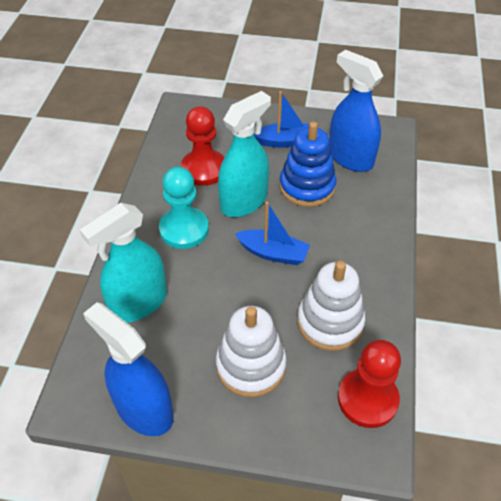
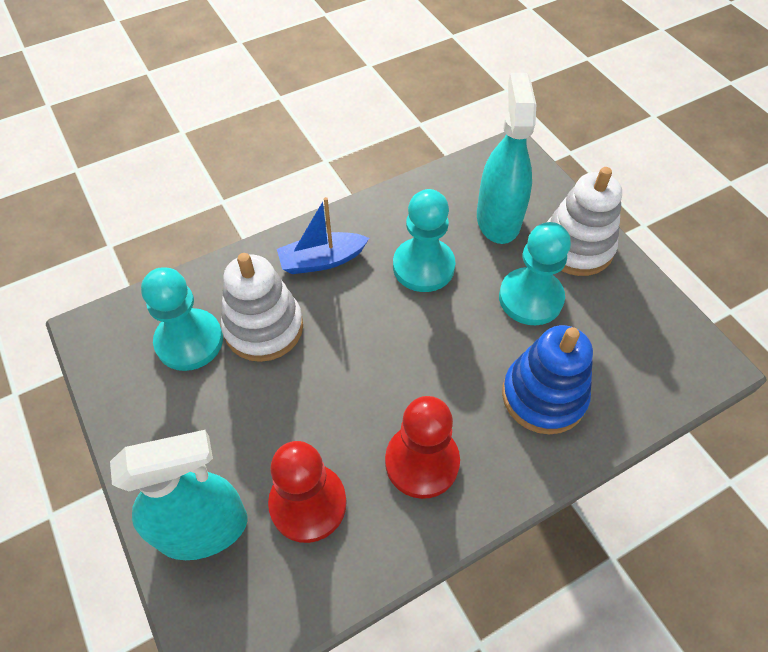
blue boat: 2 -> 1
blue spray bottle: 2 -> 0
turquoise pawn: 1 -> 3

